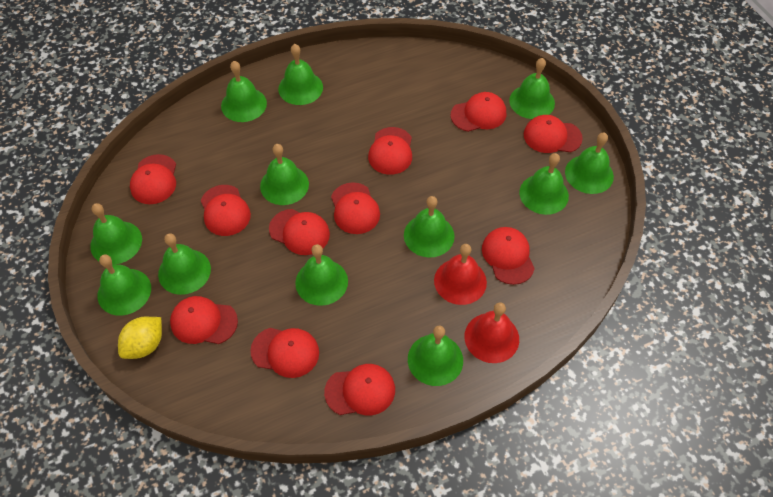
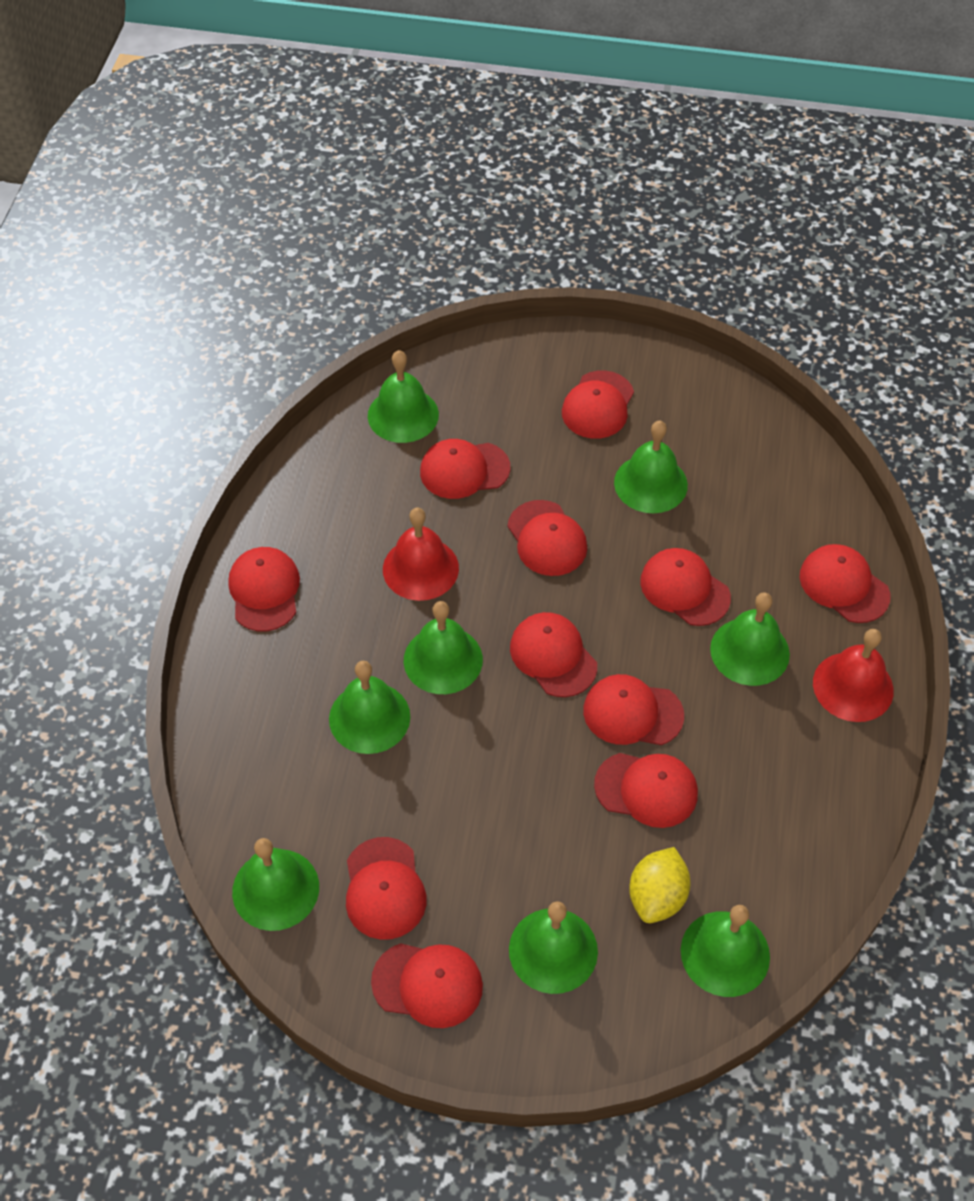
green bell: 12 -> 8

